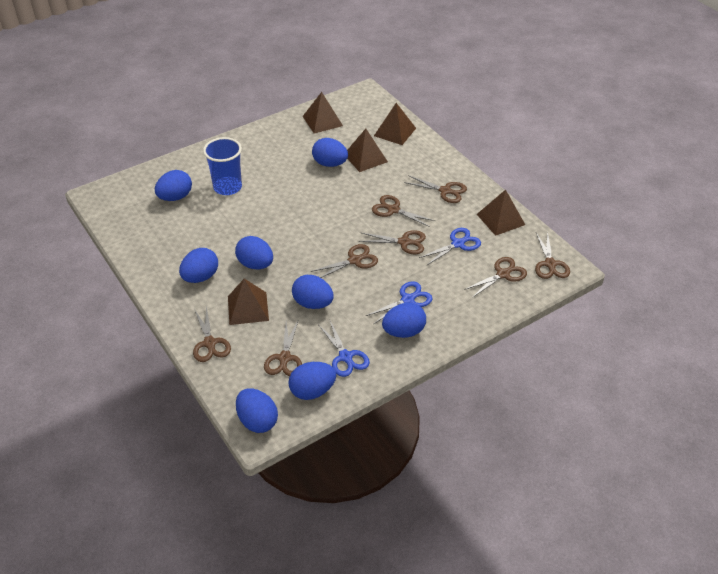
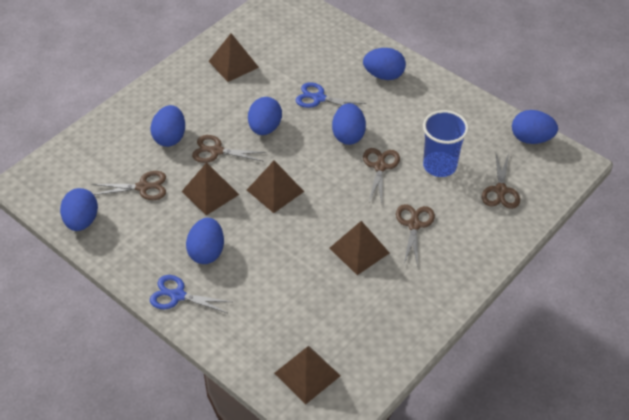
blue egg: 8 -> 7
blue scissors: 3 -> 2
brown scissors: 8 -> 5

